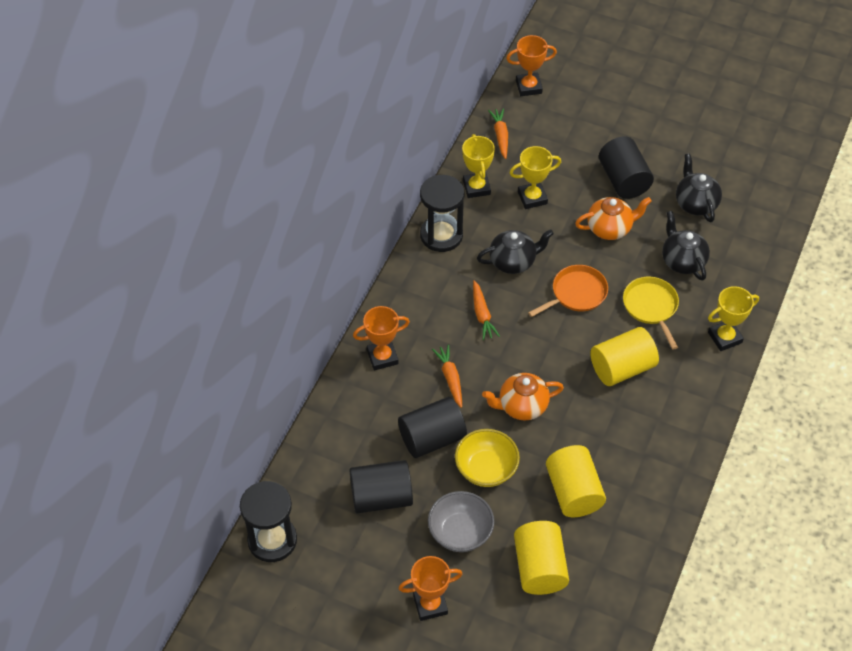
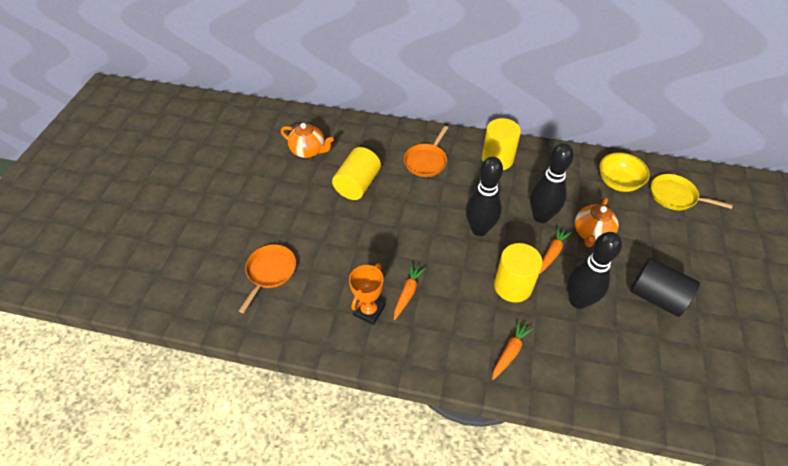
black bowling pin: 0 -> 3
black cylinder: 3 -> 1
black hourglass: 2 -> 0
black teapot: 3 -> 0
grey bowl: 1 -> 0
orange pan: 1 -> 2
orange trophy: 3 -> 1
yellow trophy: 3 -> 0

